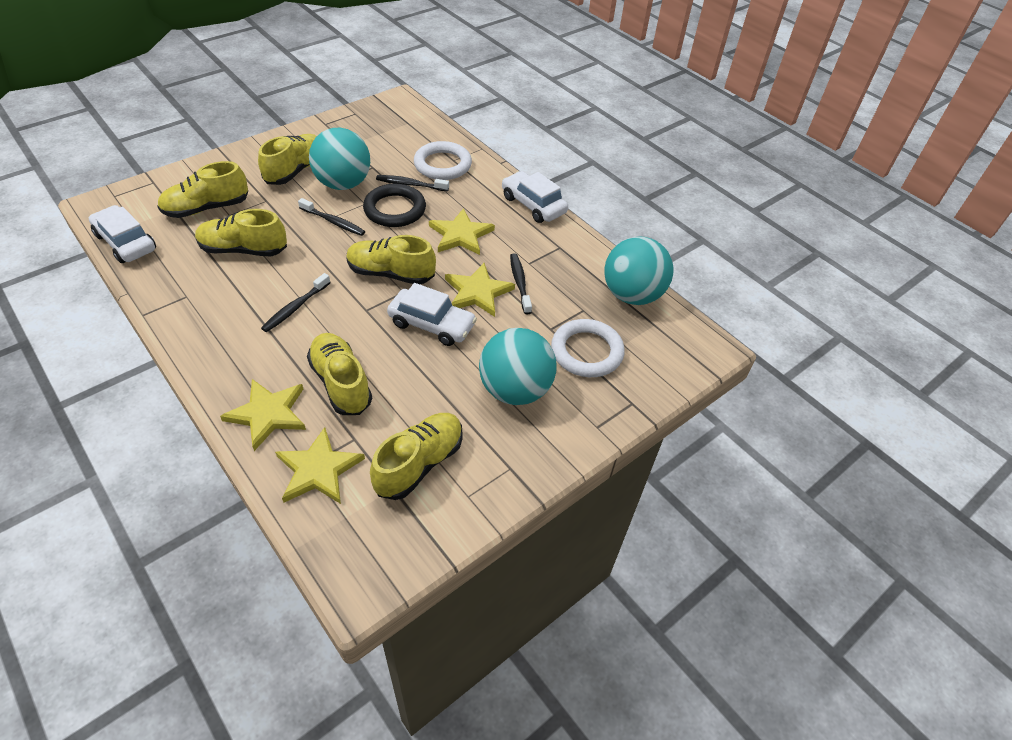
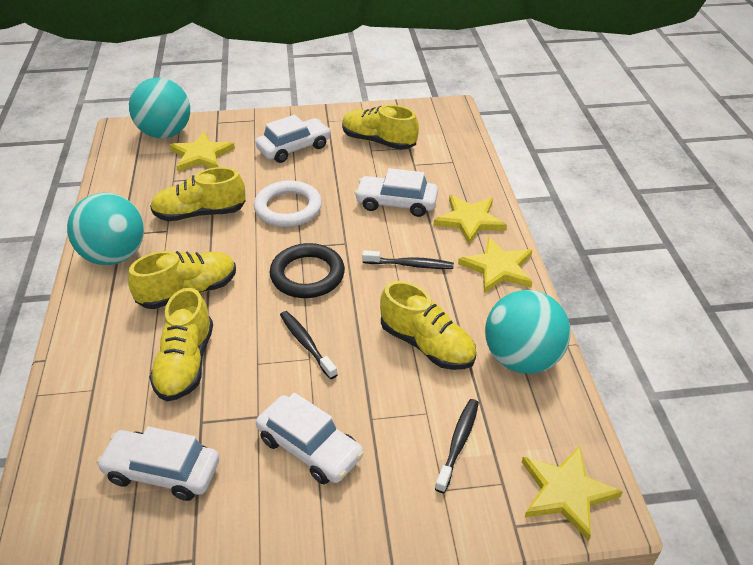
black toothbrush: 4 -> 3
white car: 3 -> 4
white ring: 2 -> 1
yellow shoe: 6 -> 5

